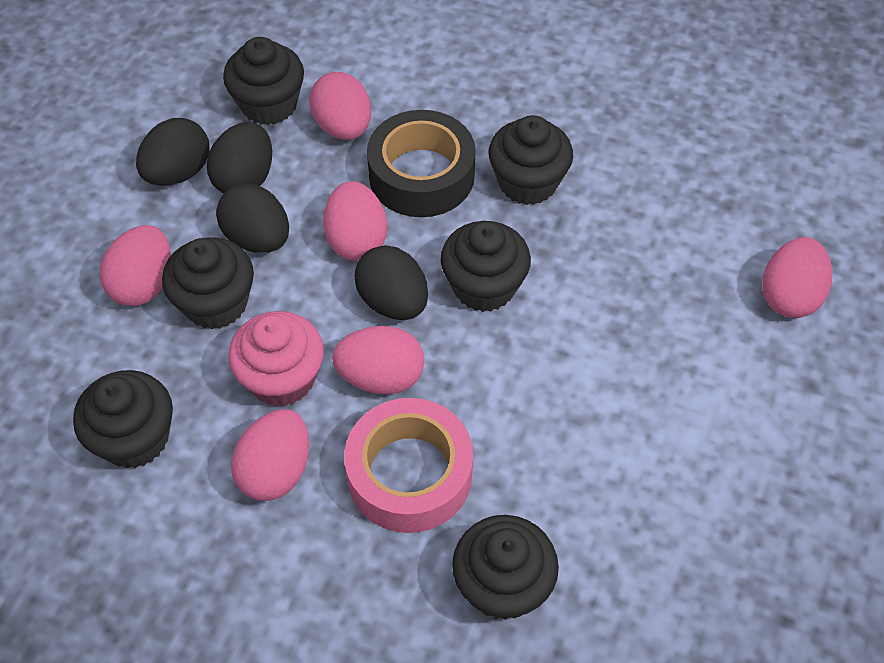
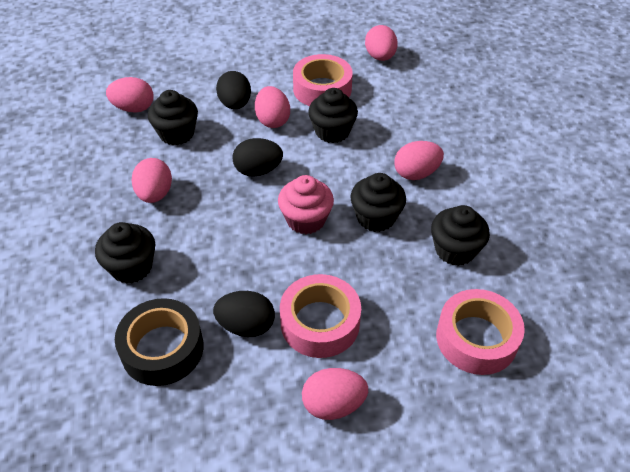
black cupcake: 6 -> 5
black egg: 4 -> 3
pink tape: 1 -> 3

